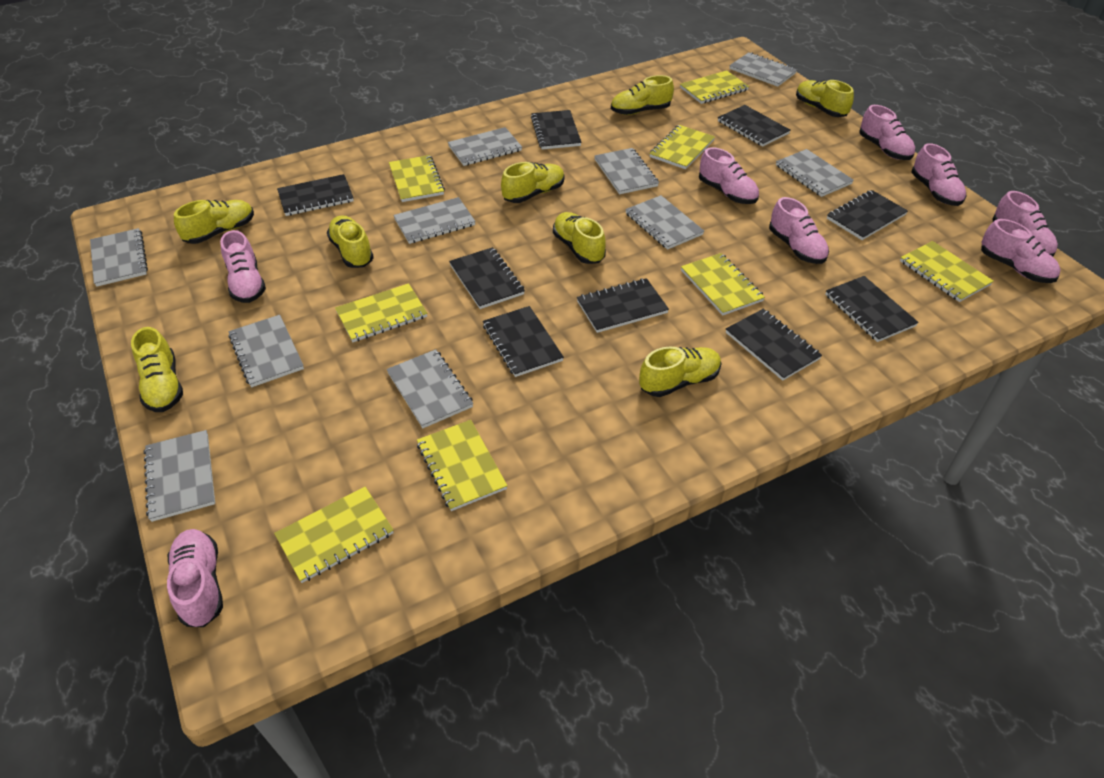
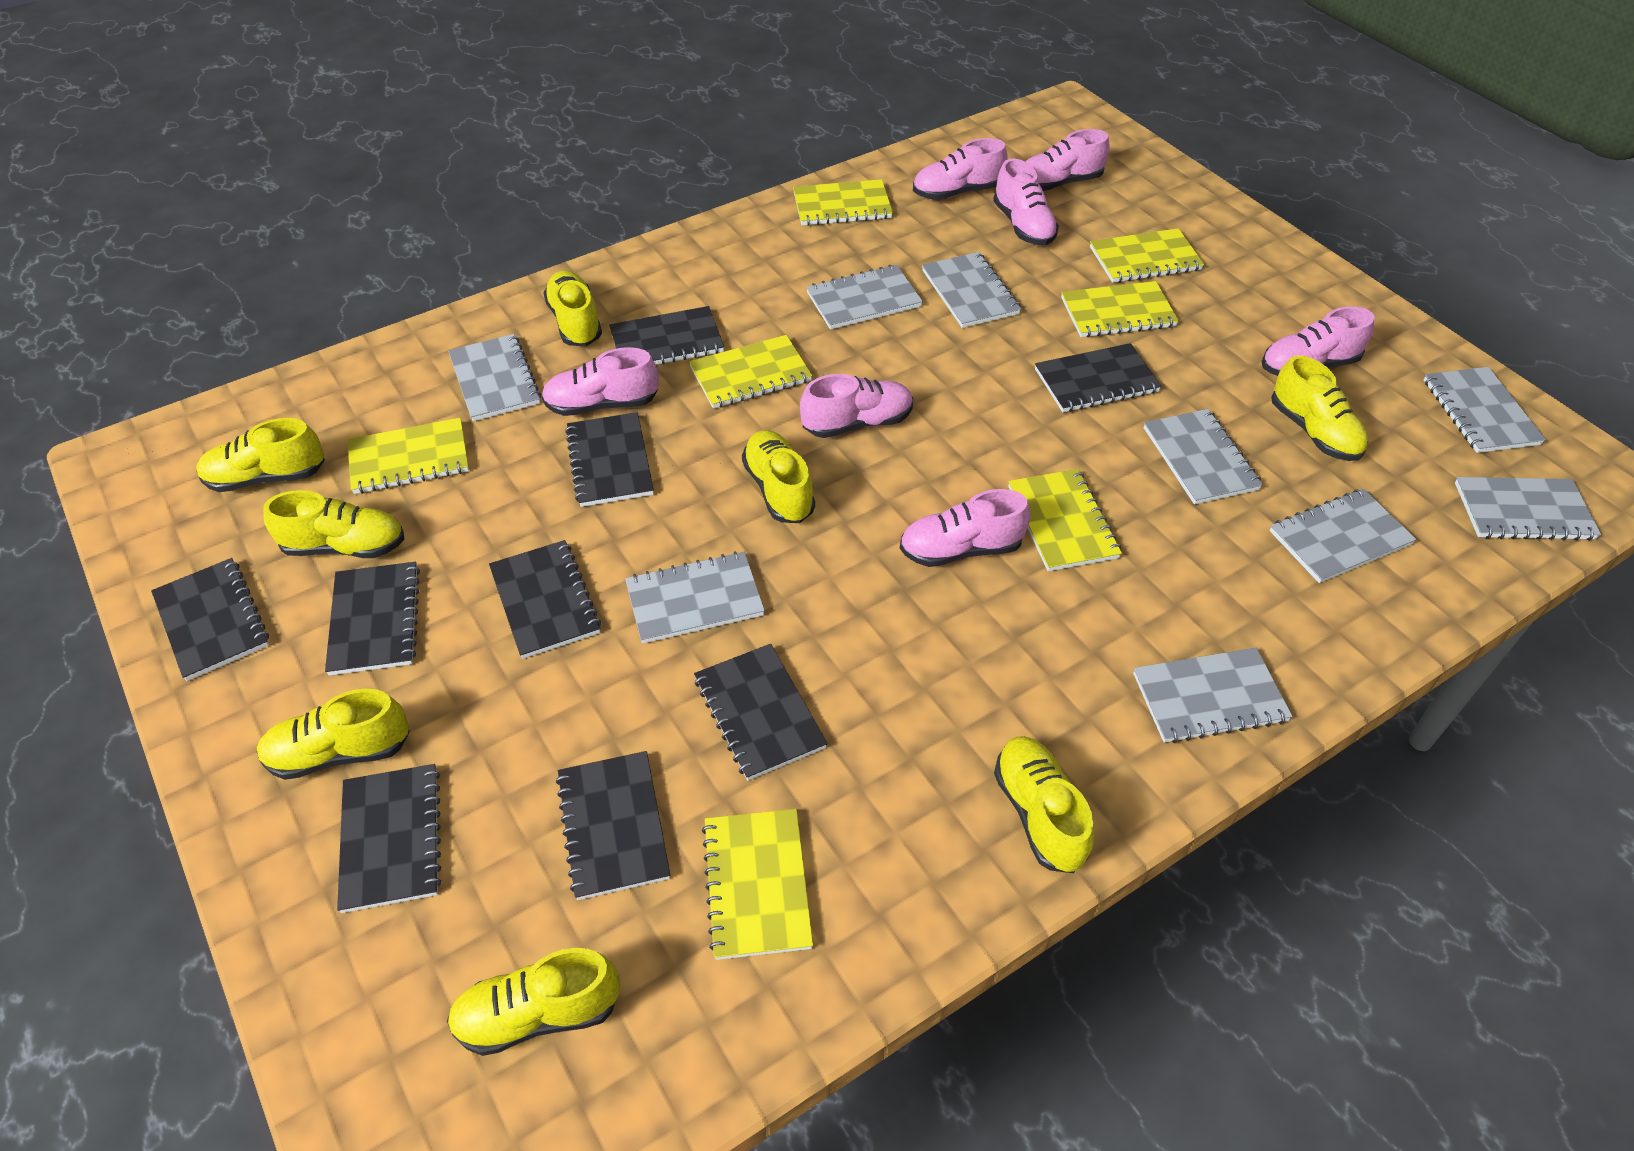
grey notebook: 10 -> 9
pink shoe: 8 -> 7
yellow notebook: 8 -> 7

